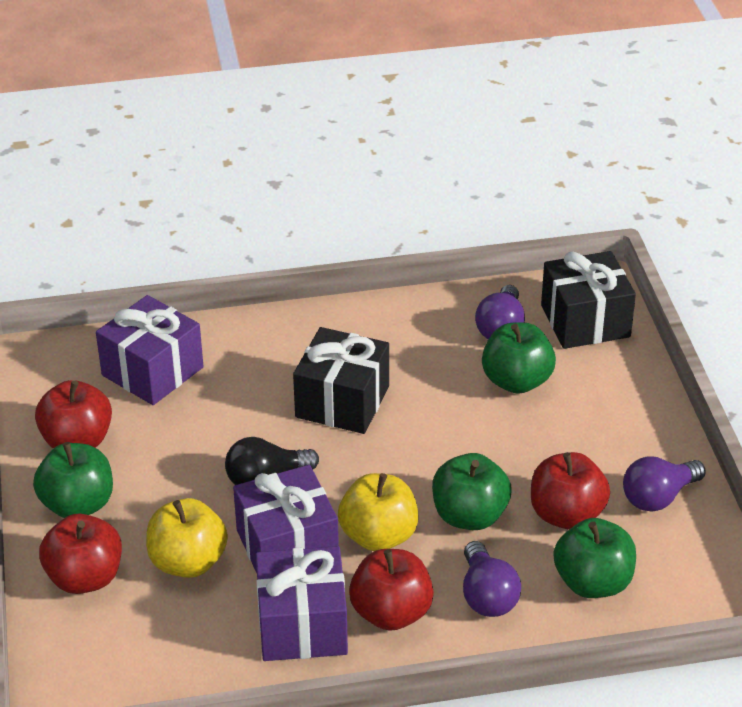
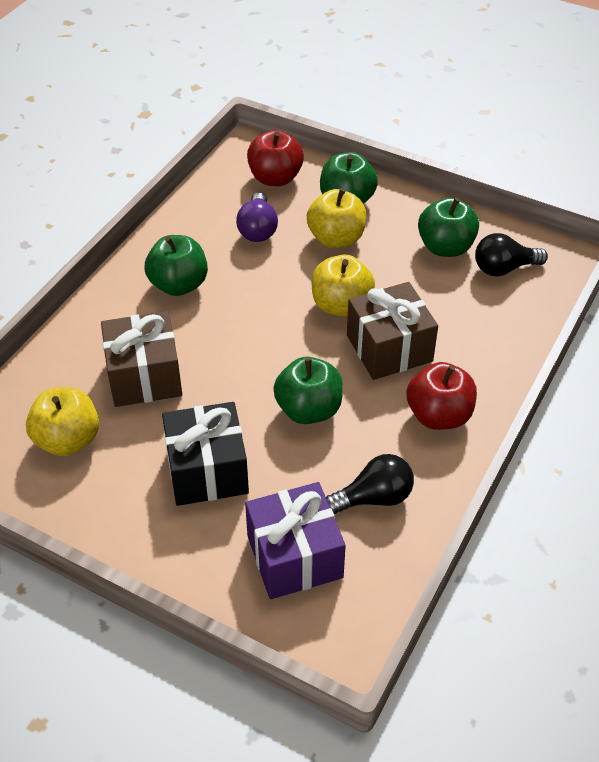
black gift: 2 -> 1
black light bulb: 1 -> 2
brown gift: 0 -> 2
purple gift: 3 -> 1
purple light bulb: 3 -> 1
red apple: 4 -> 2
yellow apple: 2 -> 3

